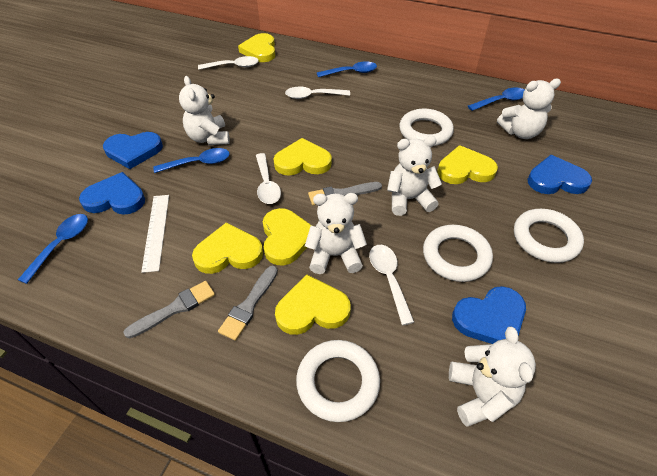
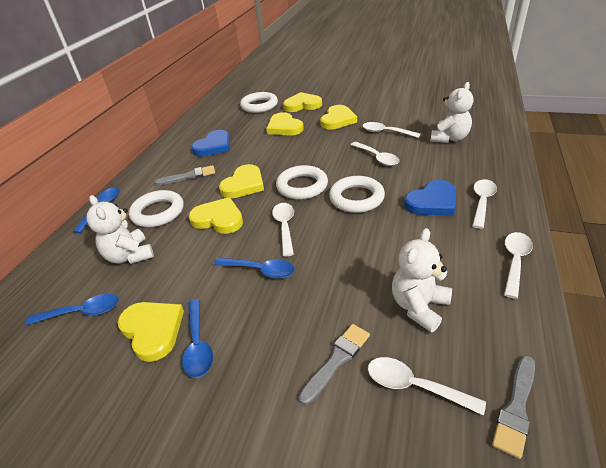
blue heart: 4 -> 2
white ruler: 1 -> 0
white spoon: 4 -> 6
white teddy bear: 5 -> 3

